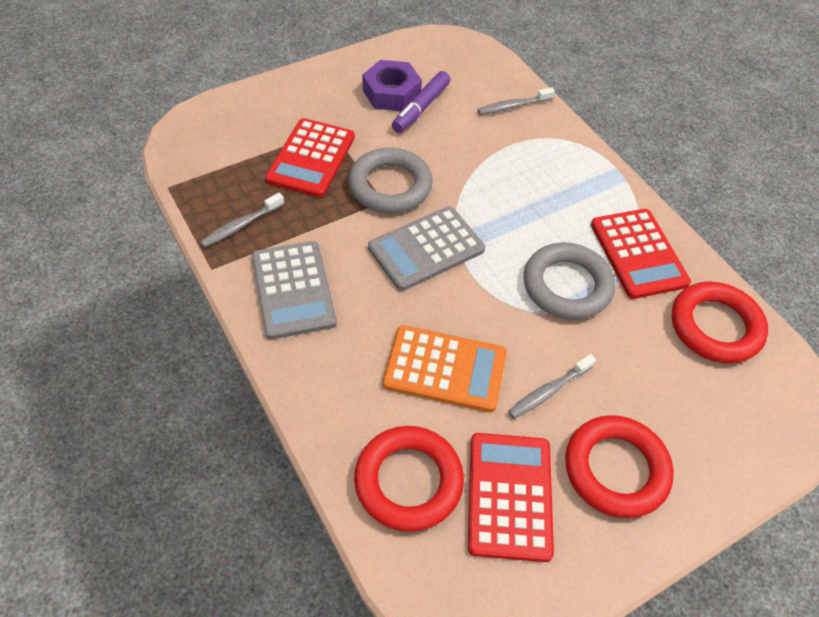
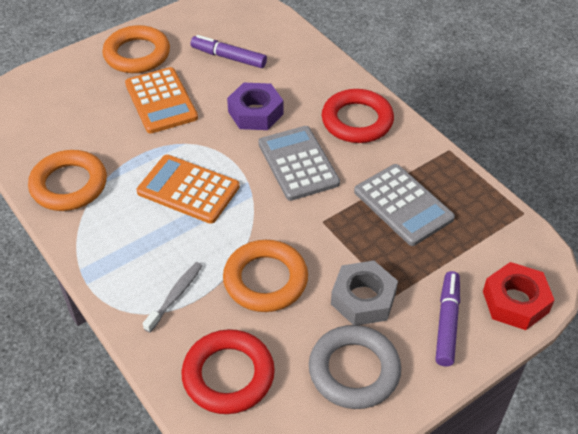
grey nut: 0 -> 1
grey ring: 2 -> 1
grey toothbrush: 3 -> 1
orange calculator: 1 -> 2
orange ring: 0 -> 3
purple marker: 1 -> 2
red calculator: 3 -> 0
red nut: 0 -> 1
red ring: 3 -> 2

